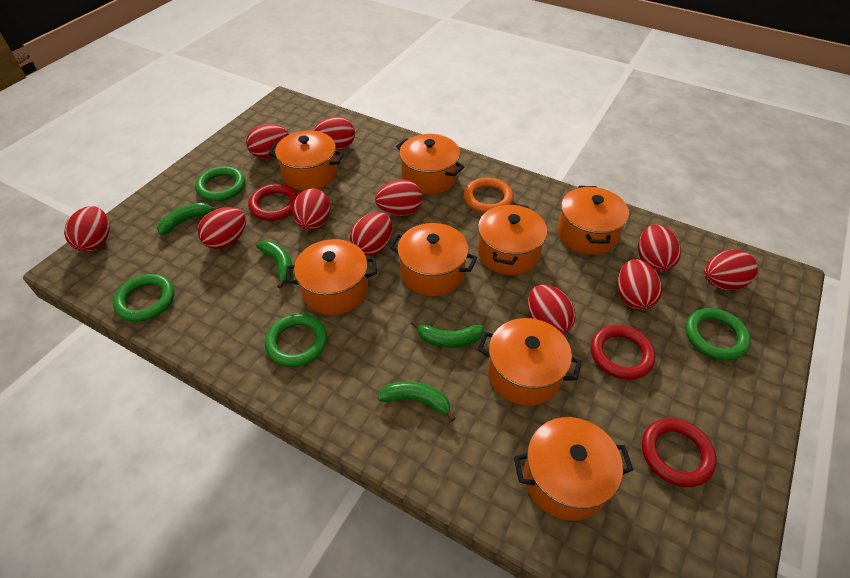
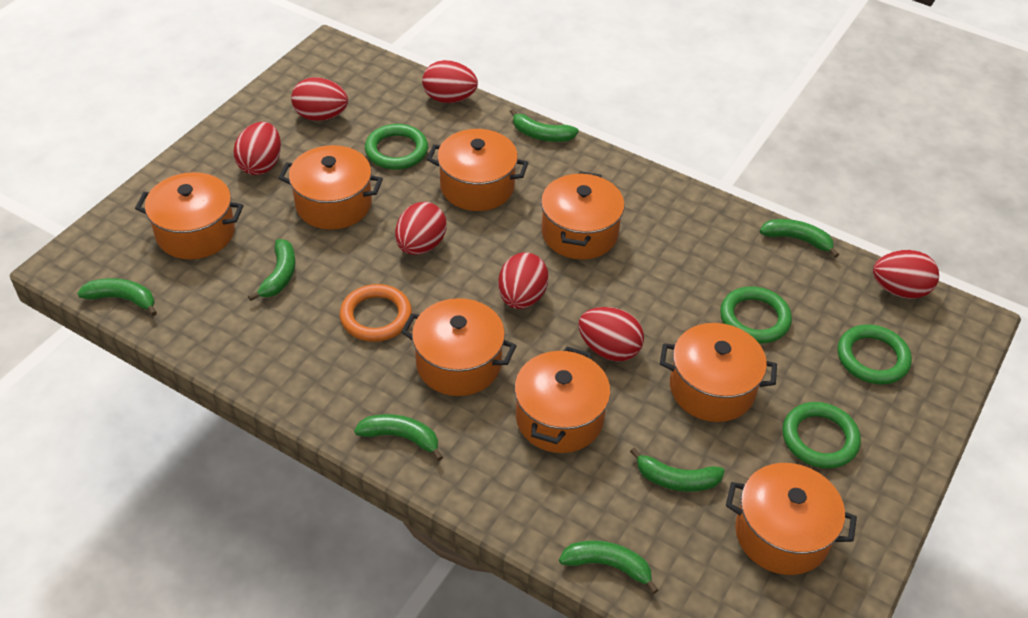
green banana: 4 -> 7
red egg: 11 -> 7
red ring: 3 -> 0

